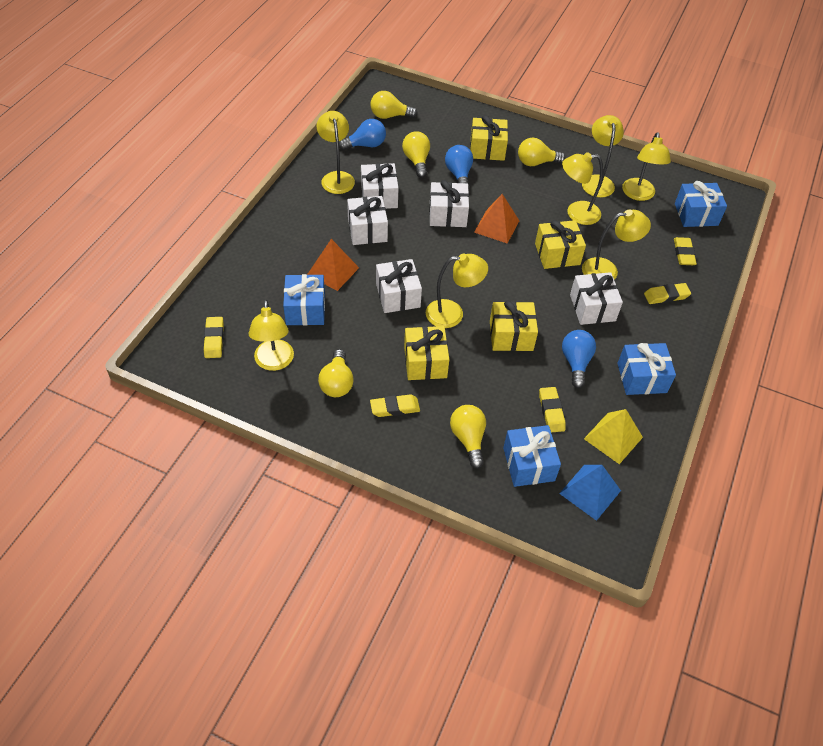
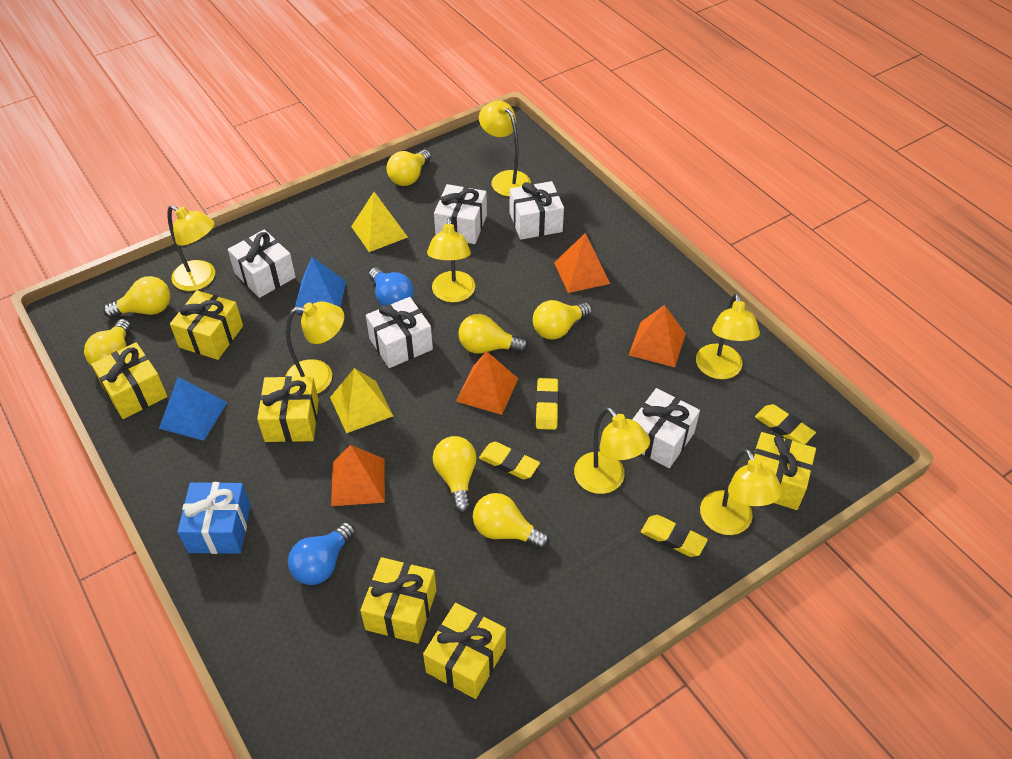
blue gift: 4 -> 1
blue light bulb: 3 -> 2
blue pyramid: 1 -> 2
orange pyramid: 2 -> 4
yellow eraser: 5 -> 4
yellow gift: 4 -> 6
yellow light bulb: 5 -> 7
yellow pyramid: 1 -> 2

